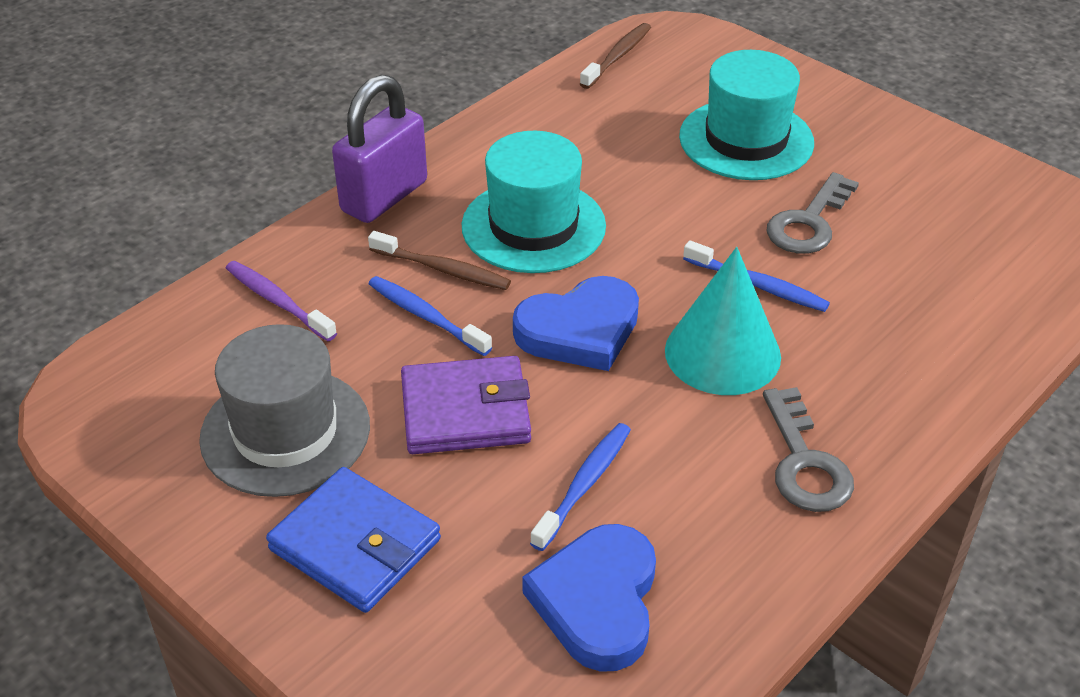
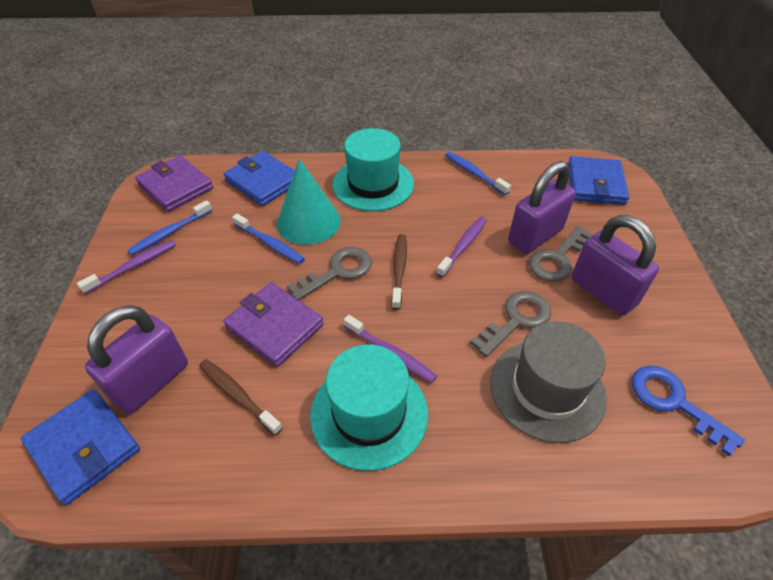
blue heart: 2 -> 0
blue key: 0 -> 1
blue wallet: 1 -> 3
grey key: 2 -> 3
purple padlock: 1 -> 3
purple toothbrush: 1 -> 3
purple wallet: 1 -> 2

